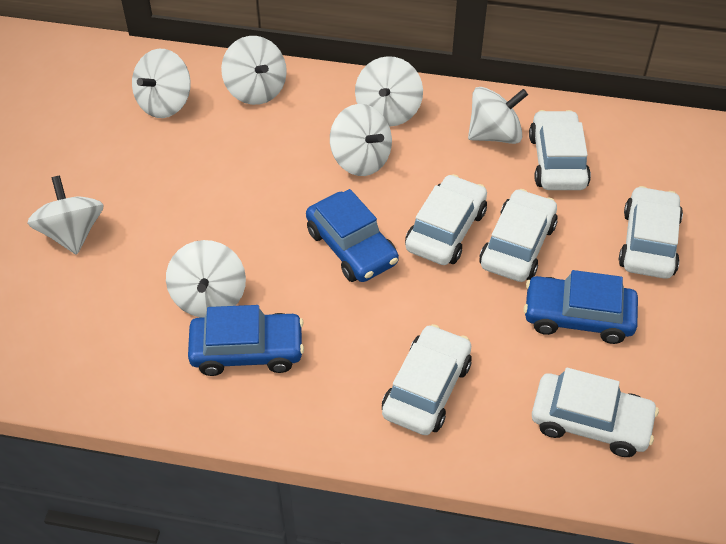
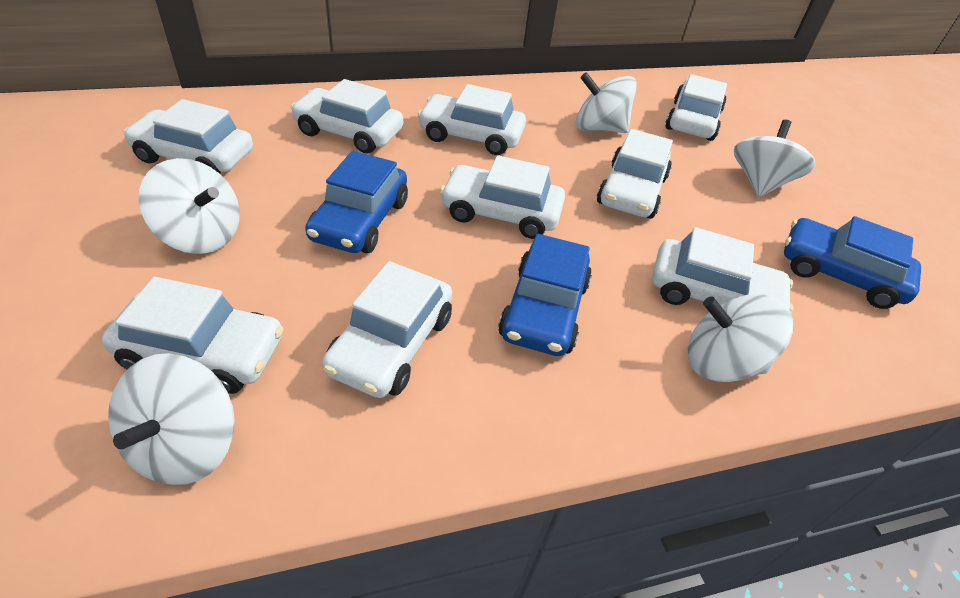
white car: 6 -> 9
white spinning top: 7 -> 5

